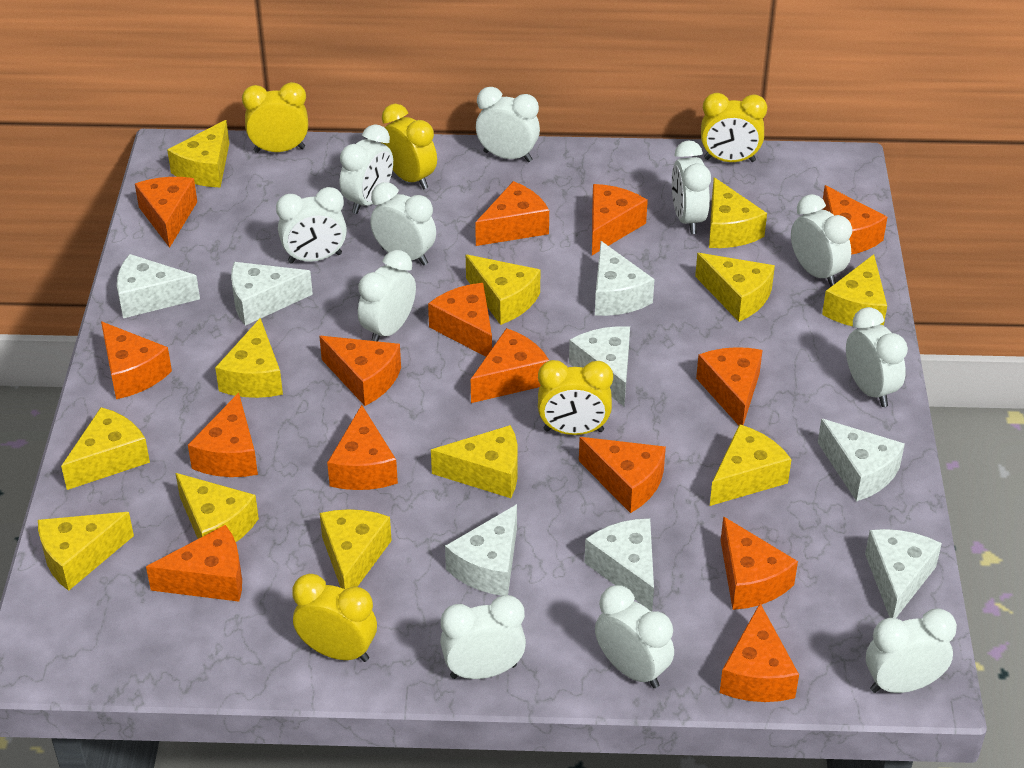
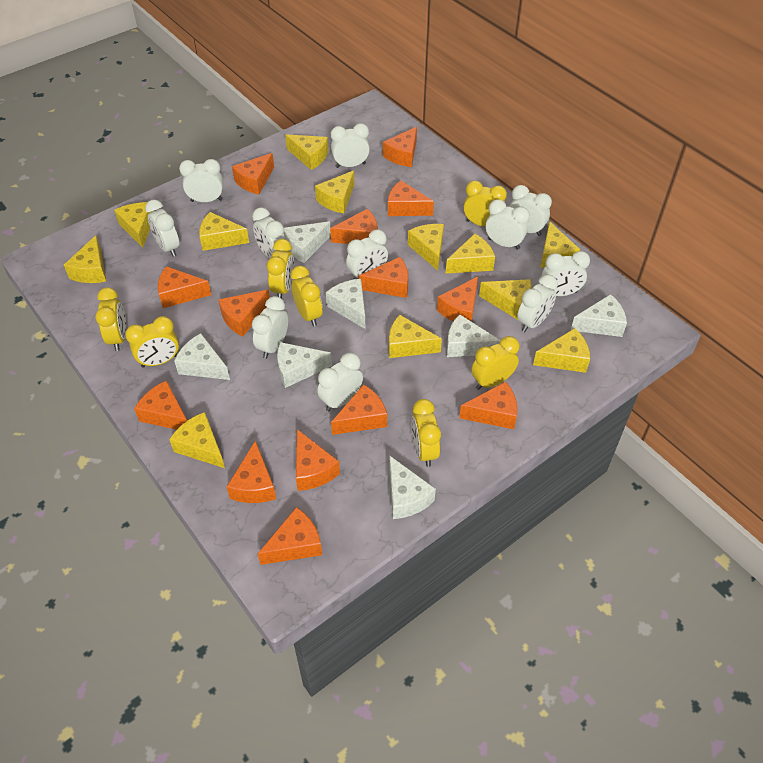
orange cheese: 15 -> 14
white cheese: 8 -> 7
yellow clock: 5 -> 7

